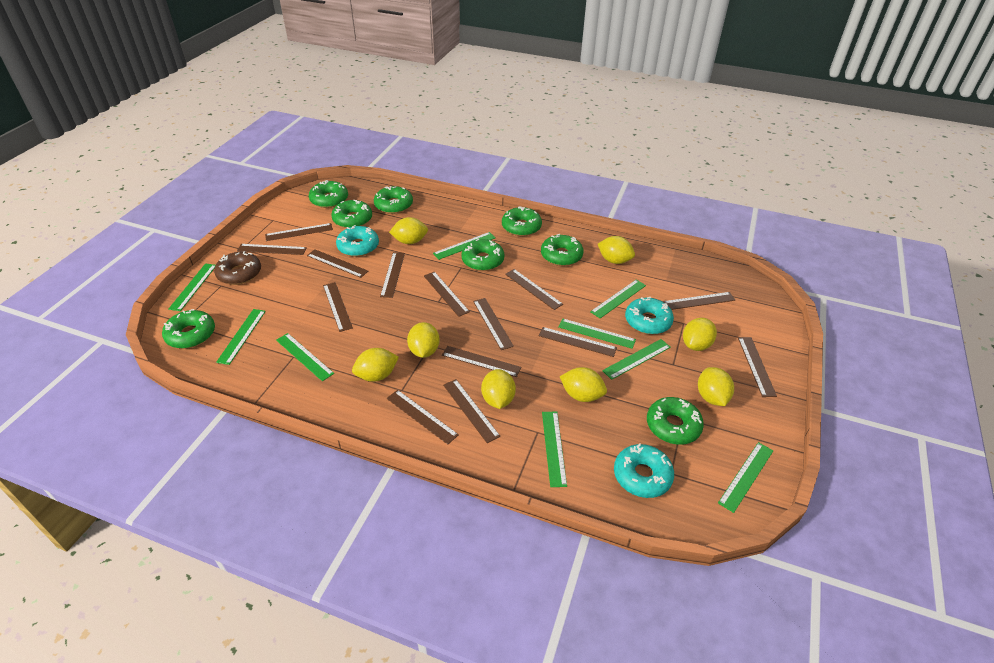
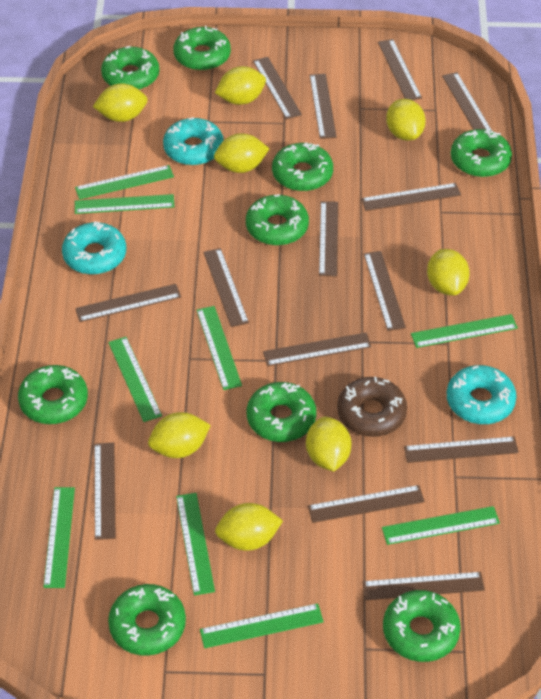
green donut: 8 -> 9

